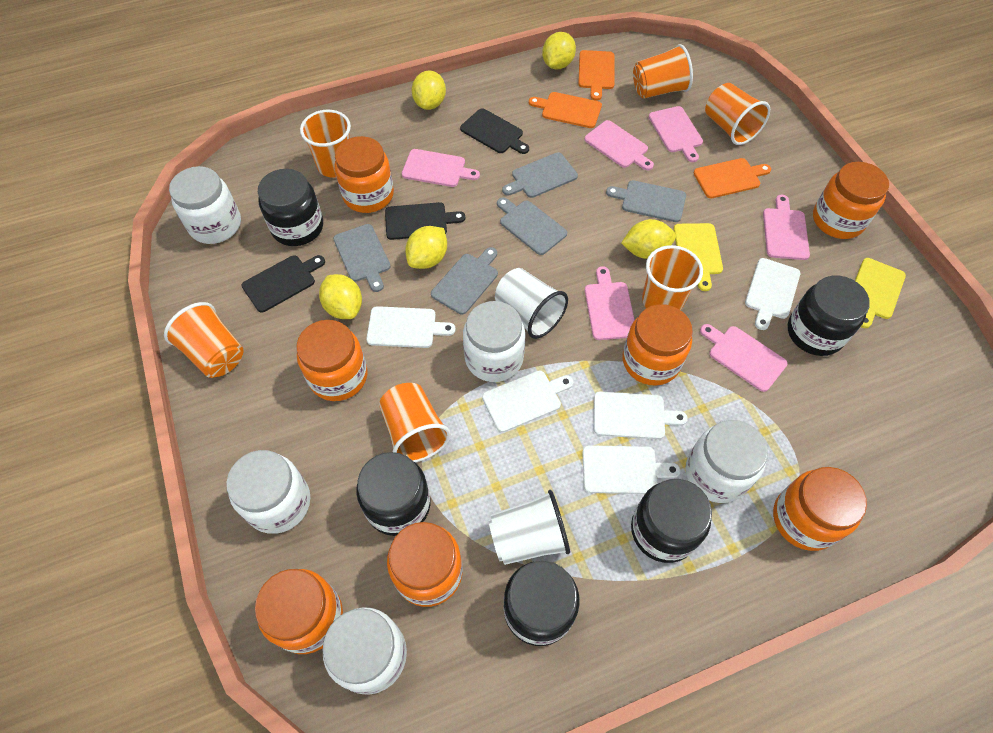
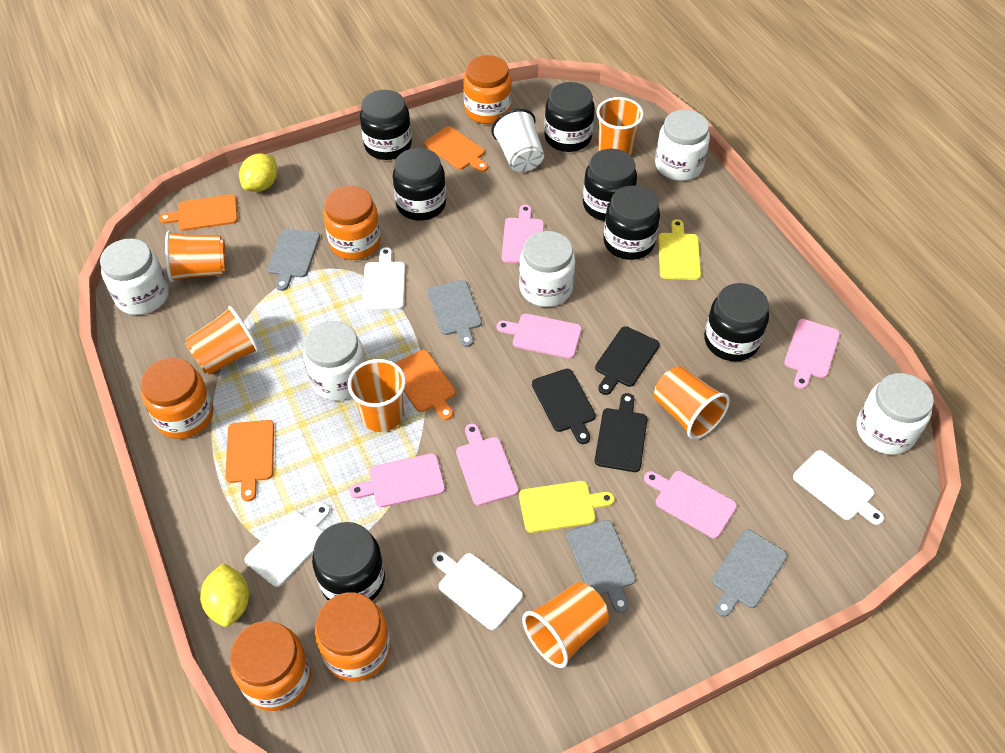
black jar: 5 -> 7
grey cutting board: 5 -> 4
orange cutting board: 3 -> 4
orange jar: 7 -> 5
white cup: 2 -> 1
white cutting board: 5 -> 4
yellow lemon: 5 -> 2

